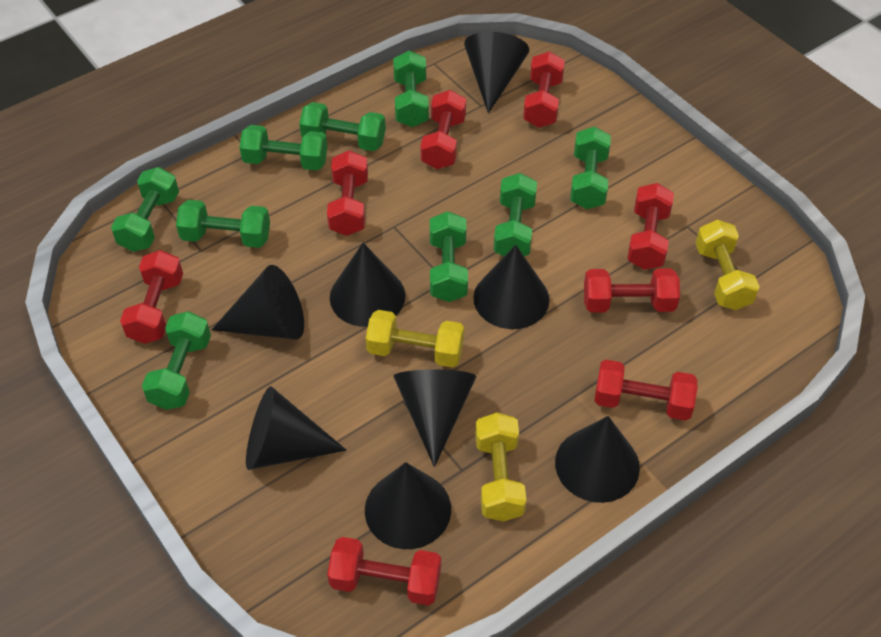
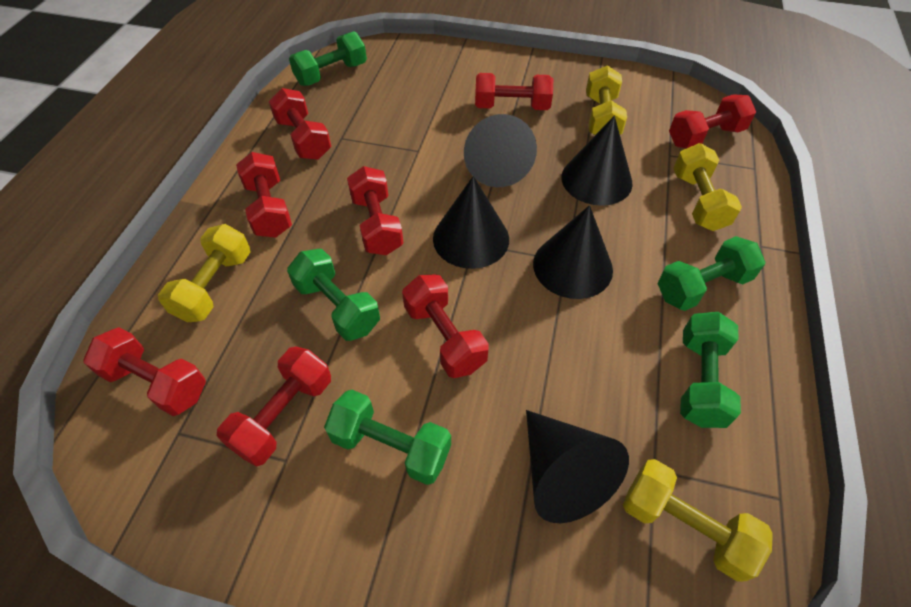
black cone: 8 -> 5
green dumbbell: 9 -> 5
yellow dumbbell: 3 -> 4

